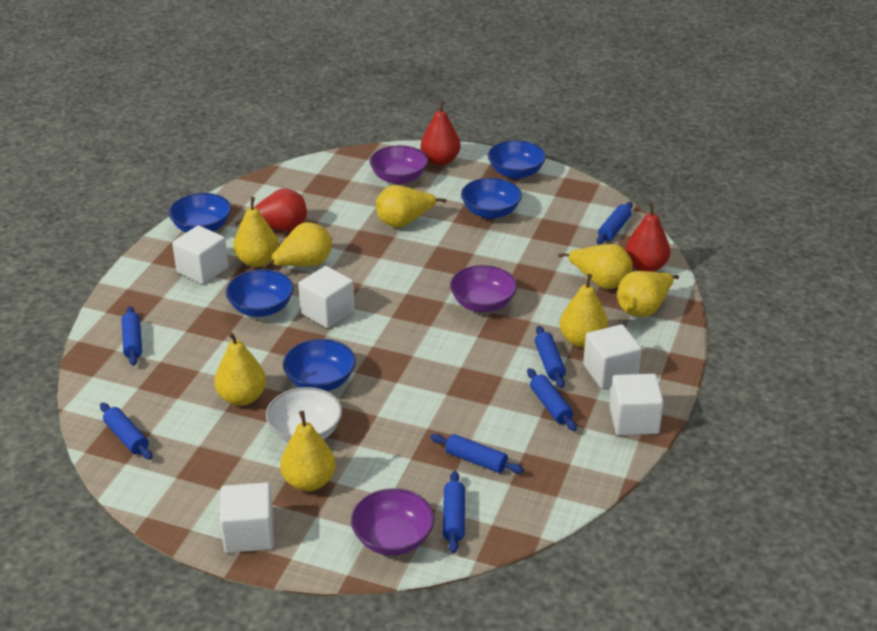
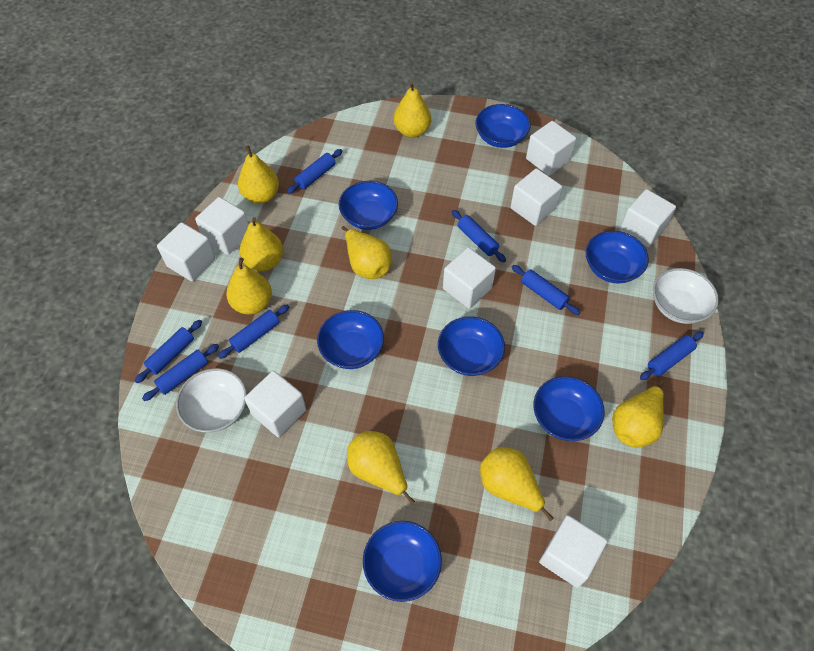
blue bowl: 5 -> 7
purple bowl: 3 -> 0
red pear: 3 -> 0
white bowl: 1 -> 2
white cube: 5 -> 8

